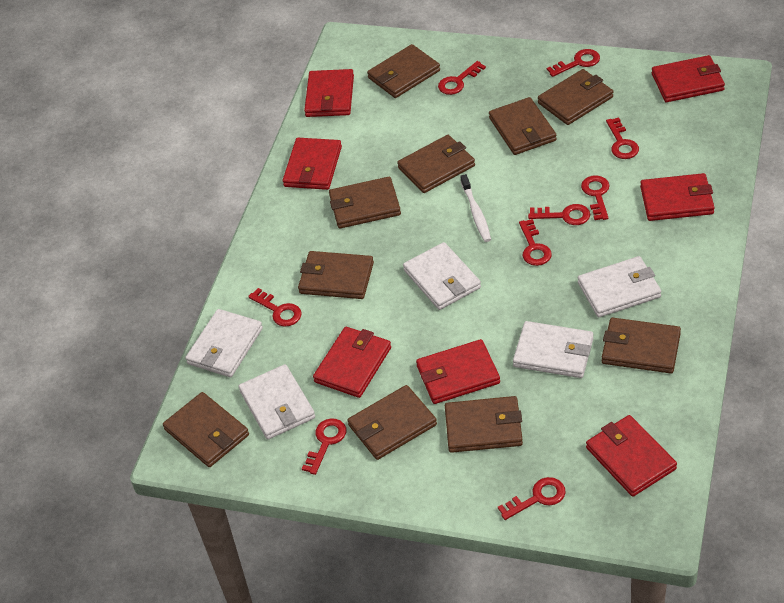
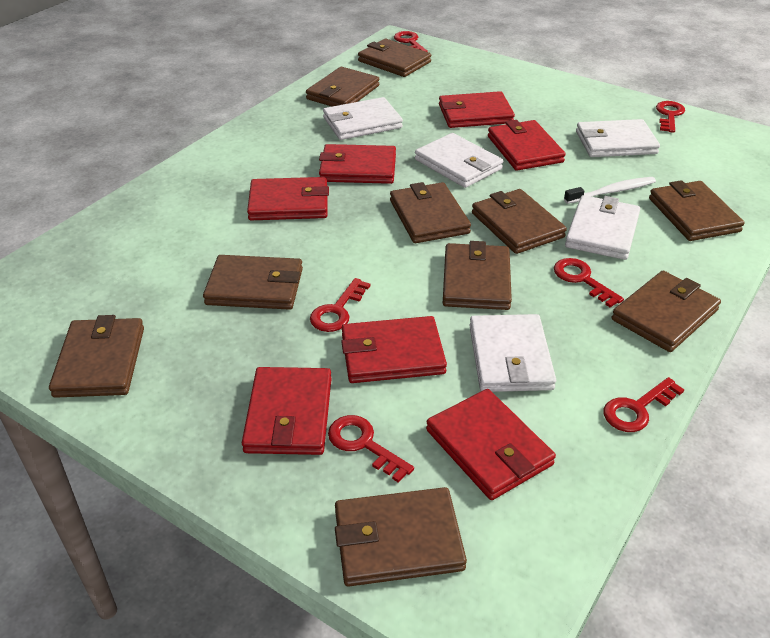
red key: 9 -> 6

